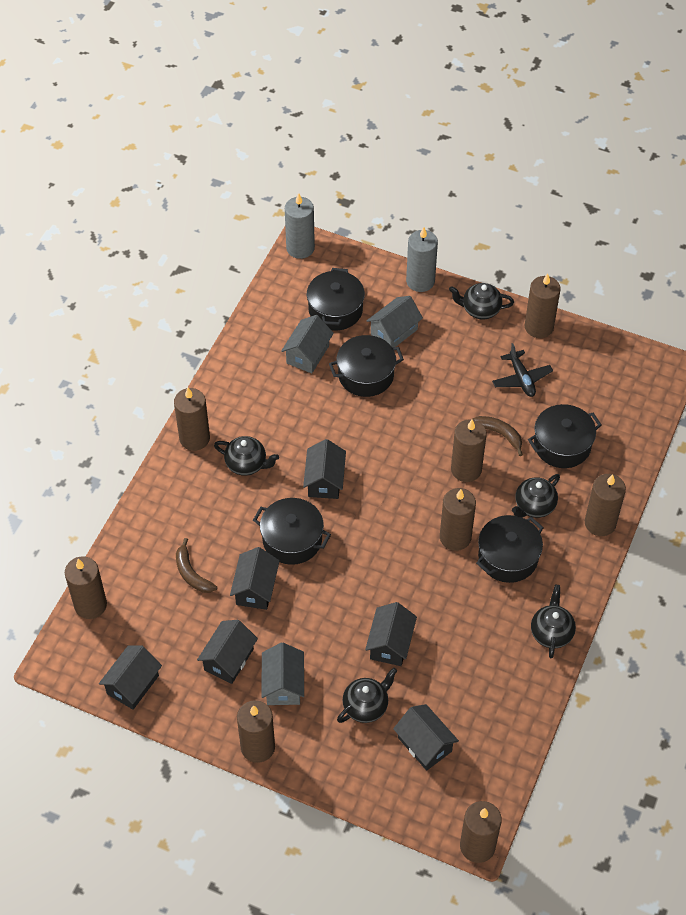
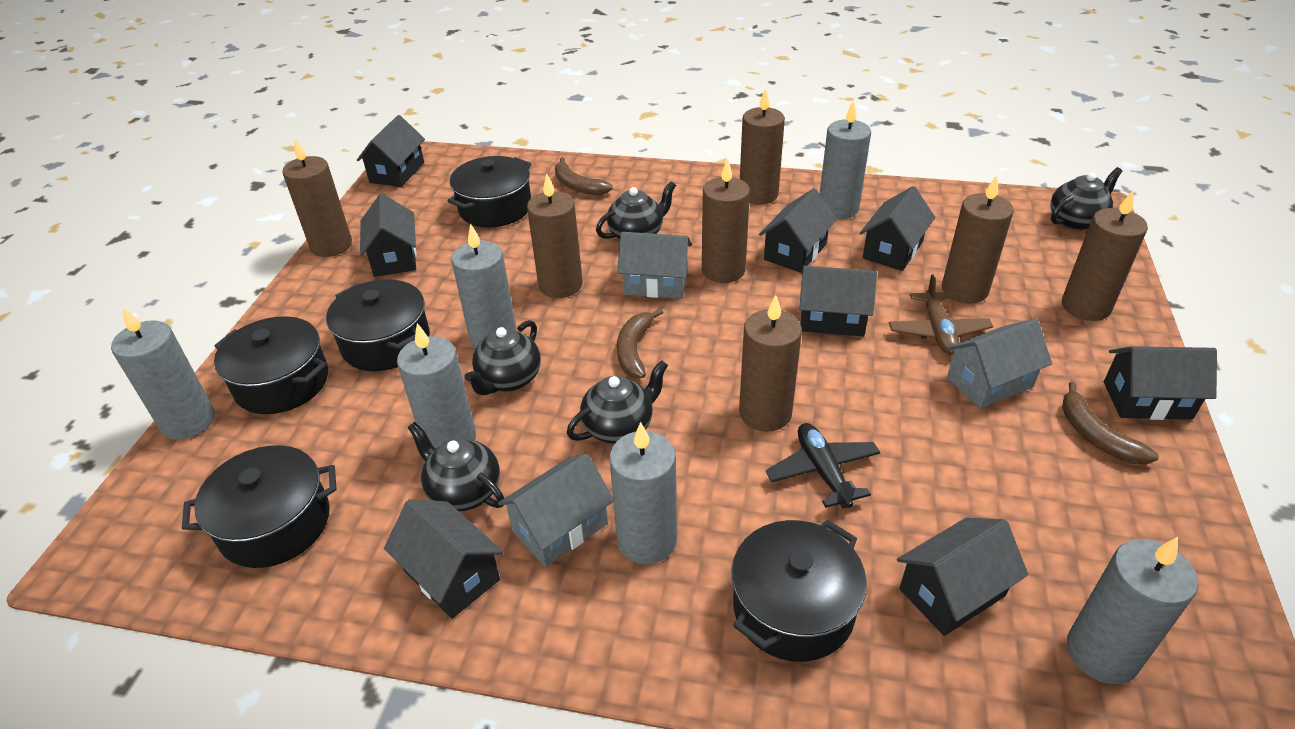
black house: 6 -> 8
brown banana: 2 -> 3
brown candle: 8 -> 7
brown plane: 0 -> 1
grey candle: 2 -> 6

